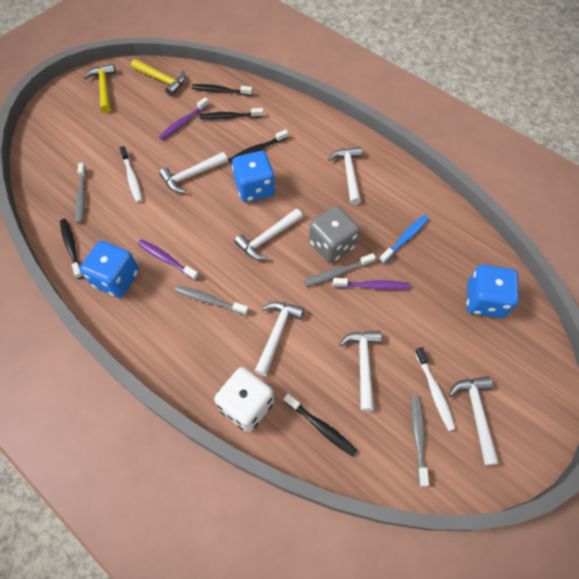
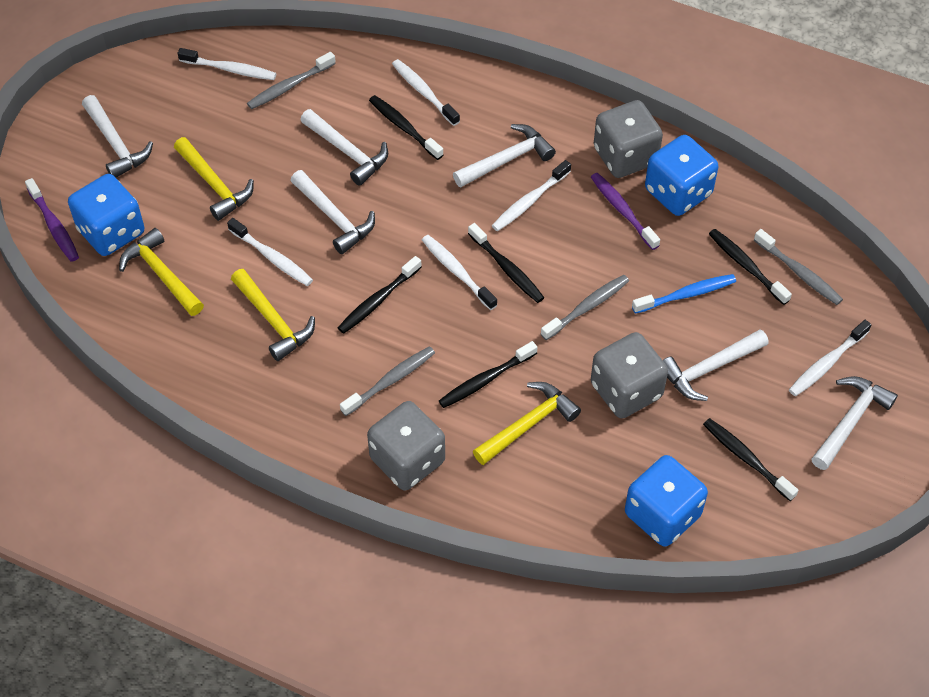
black toothbrush: 5 -> 6
grey dice: 1 -> 3
purple toothbrush: 3 -> 2
white dice: 1 -> 0
white toothbrush: 2 -> 6
yellow hammer: 2 -> 4

